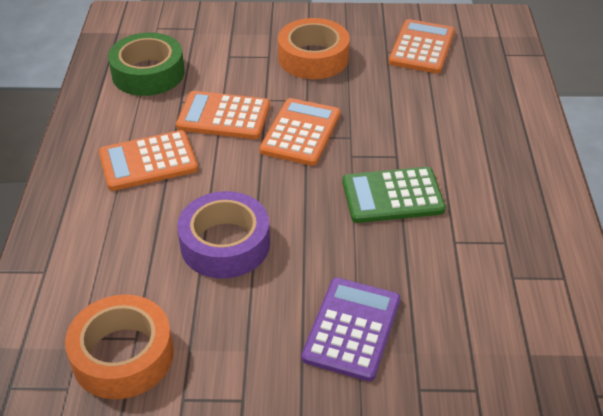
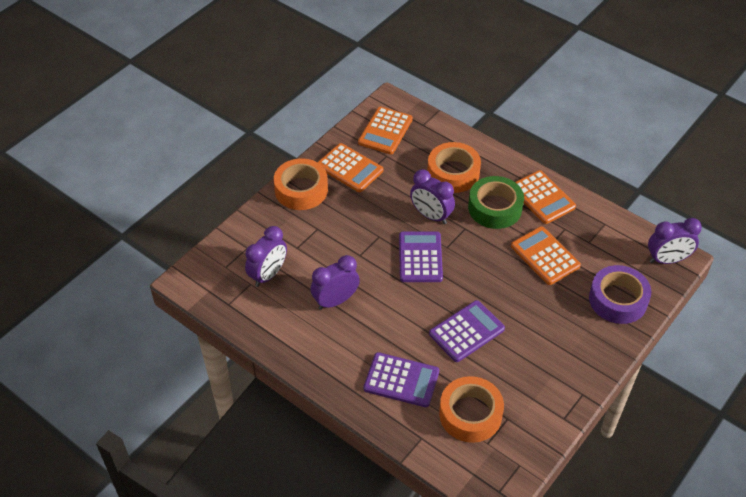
green calculator: 1 -> 0
orange tape: 2 -> 3
purple calculator: 1 -> 3
purple clock: 0 -> 4

